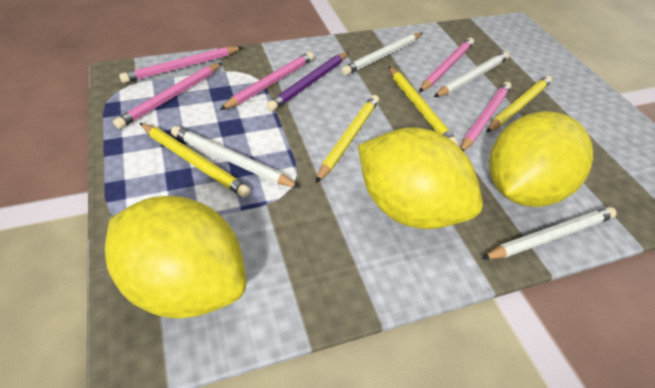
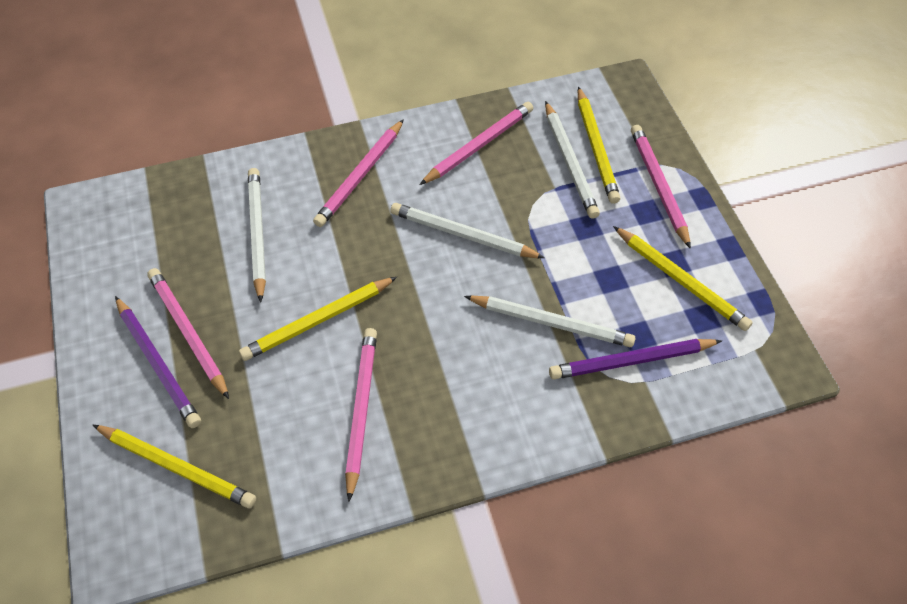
purple pencil: 1 -> 2
yellow lemon: 3 -> 0

